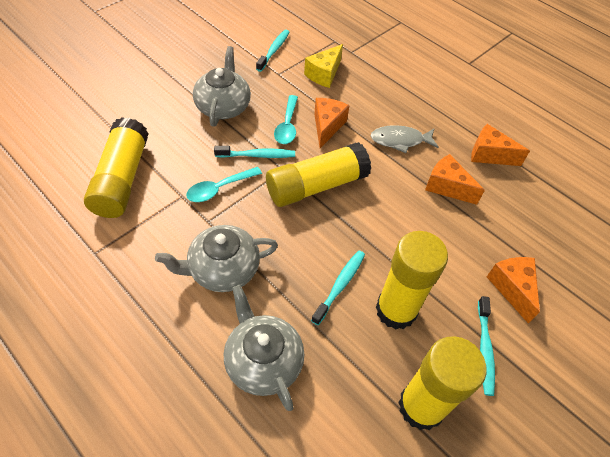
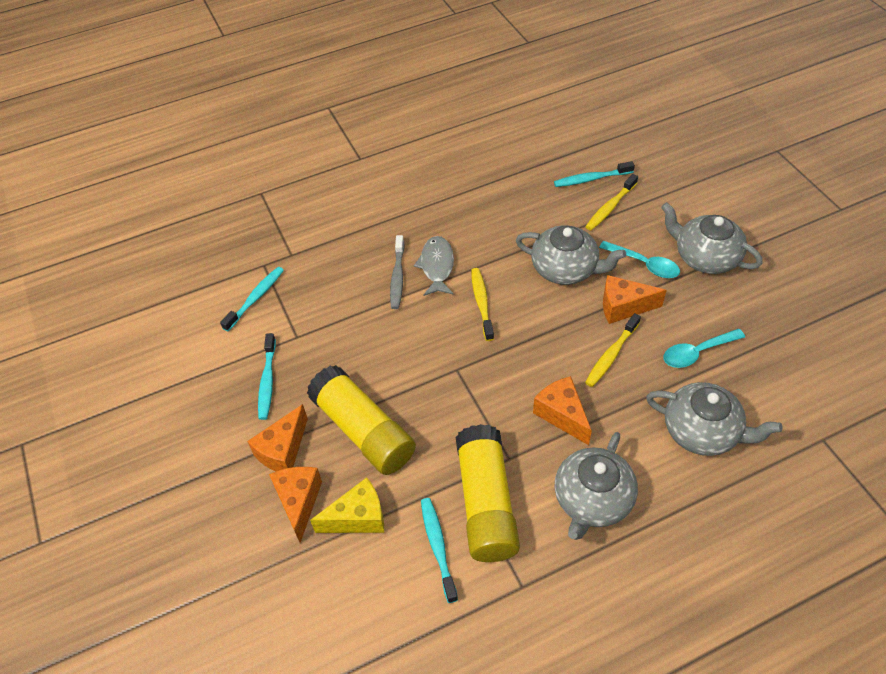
grey teapot: 3 -> 4
grey toothbrush: 0 -> 1
yellow glue stick: 4 -> 2
yellow toothbrush: 0 -> 3

